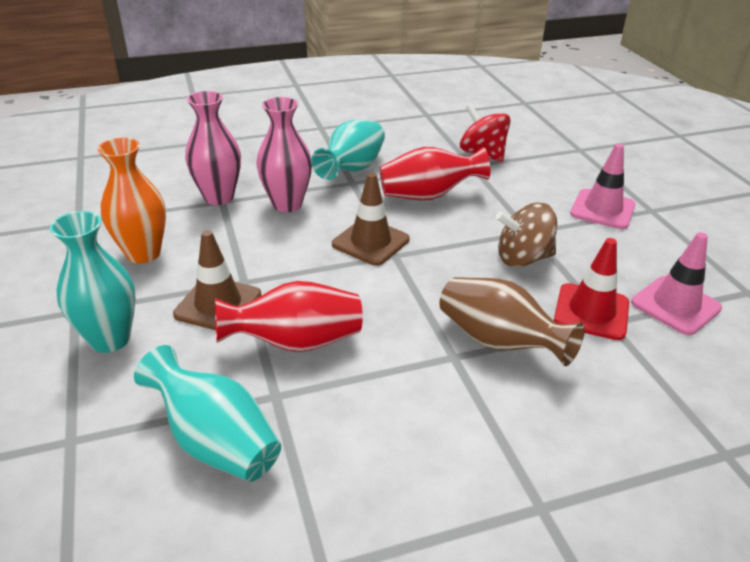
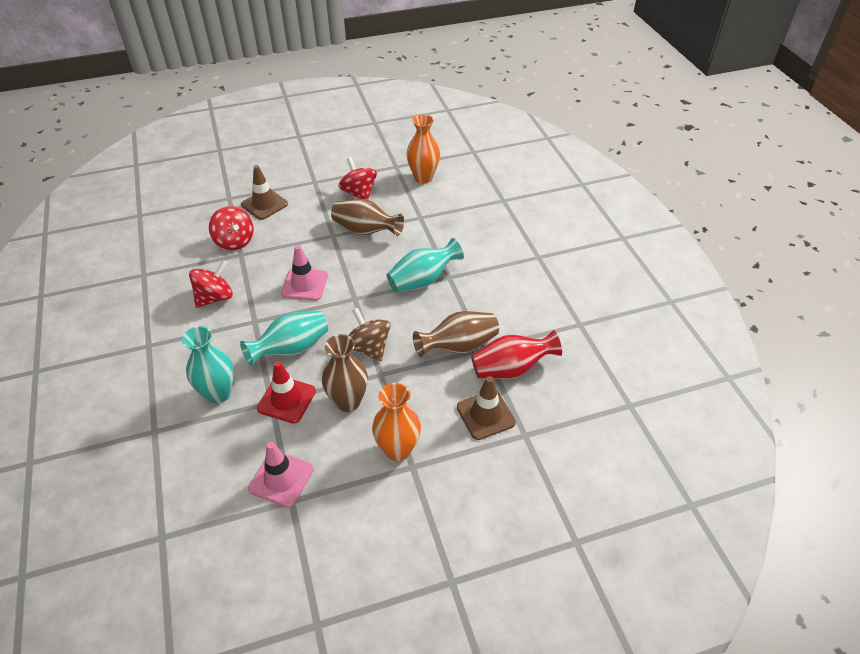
brown vase: 1 -> 3
orange vase: 1 -> 2
pink vase: 2 -> 0
red spinning top: 1 -> 3
red vase: 2 -> 1

